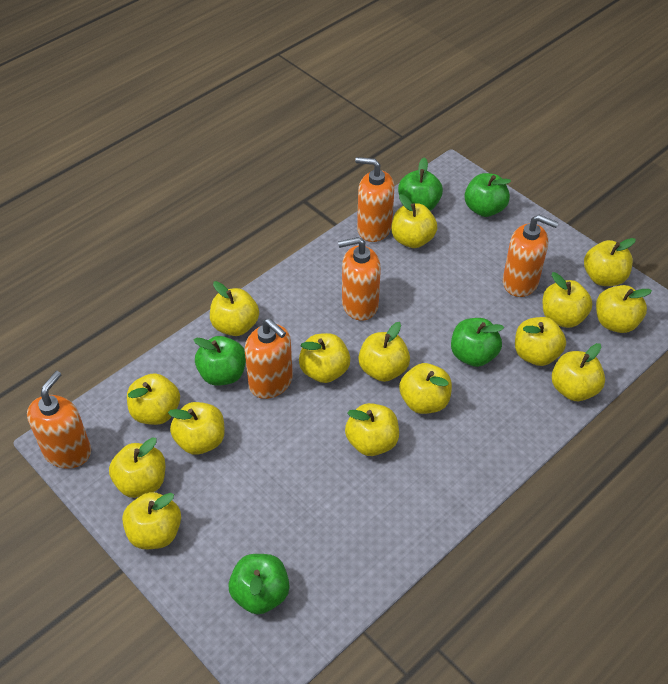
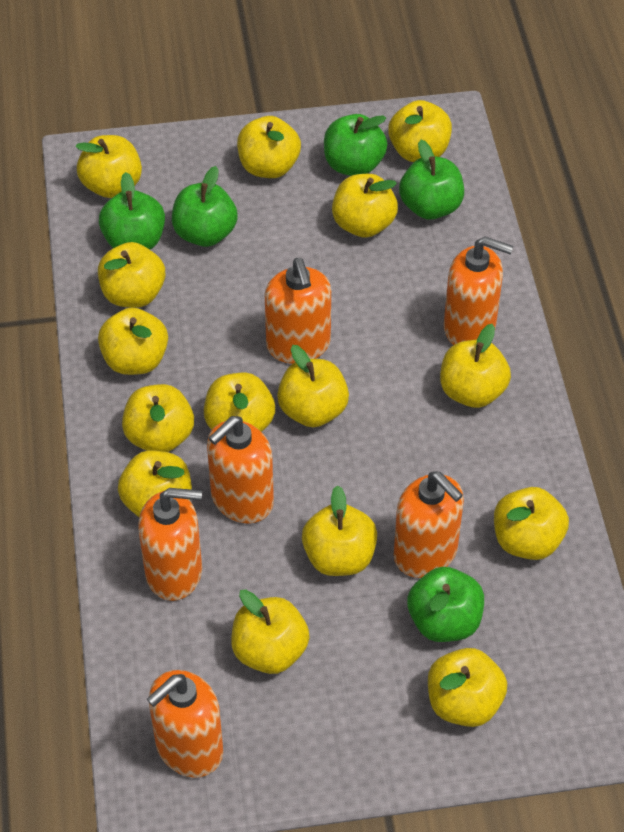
orange soap dispenser: 5 -> 6

